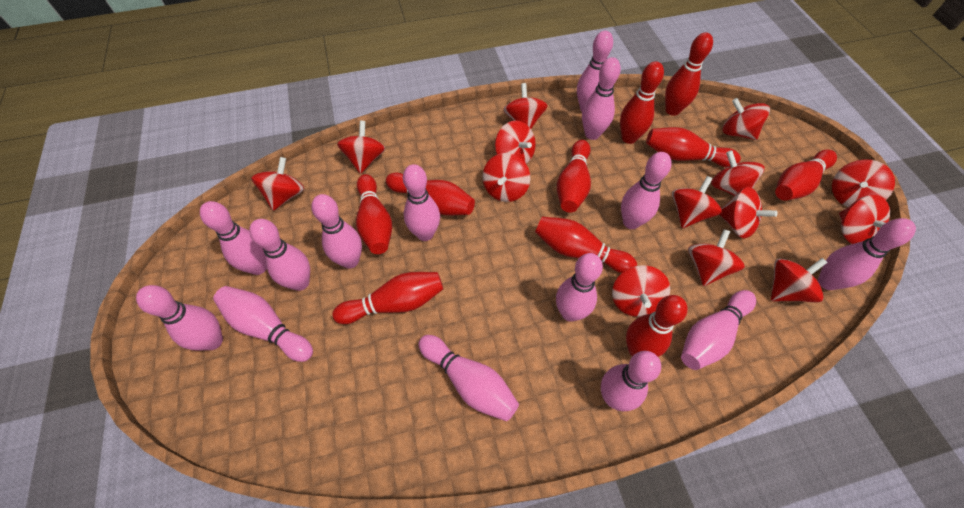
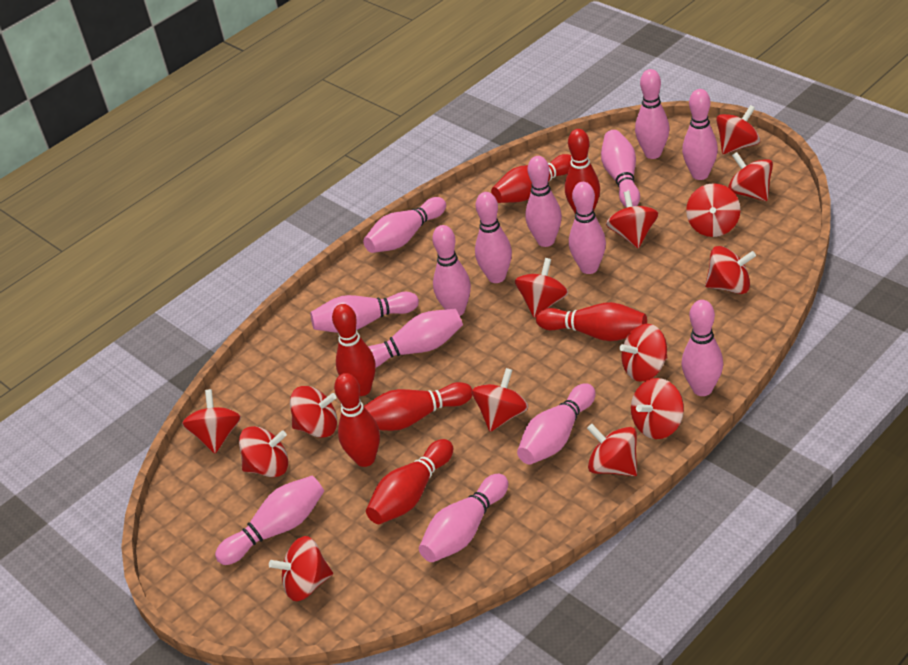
red bowling pin: 10 -> 7

